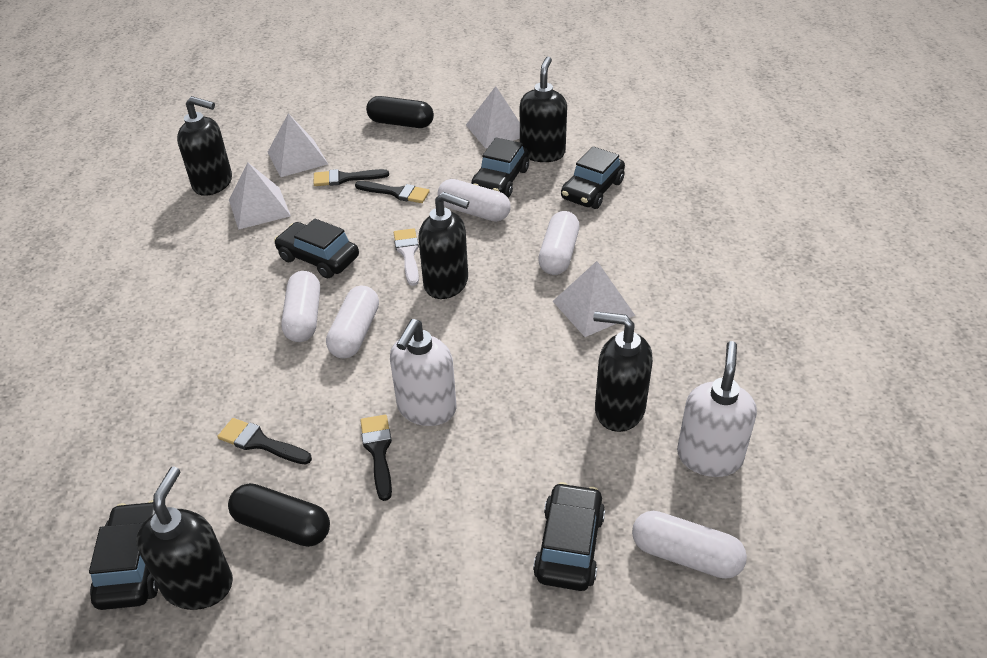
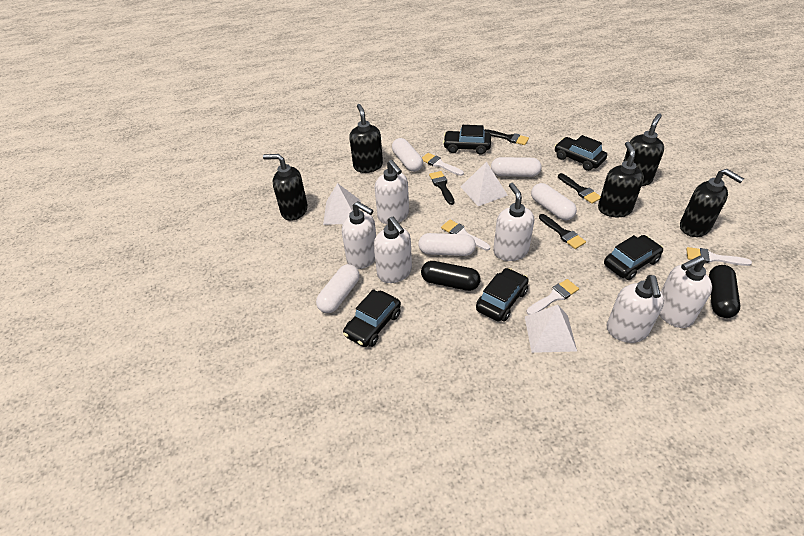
white brush: 1 -> 4
white pyramid: 4 -> 3
white soap dispenser: 2 -> 6

